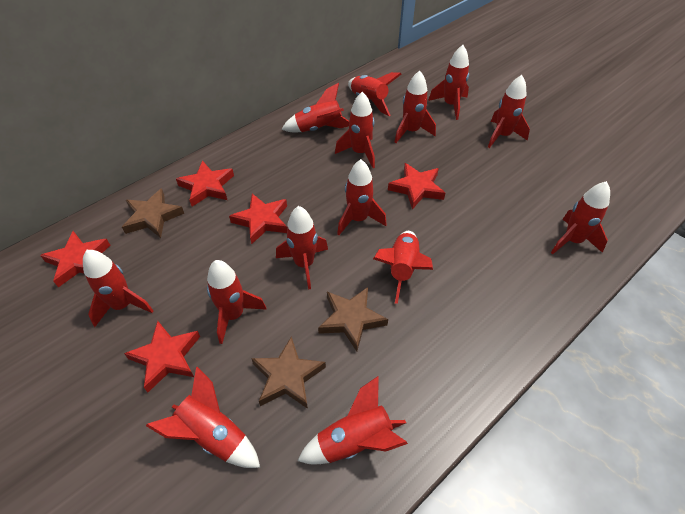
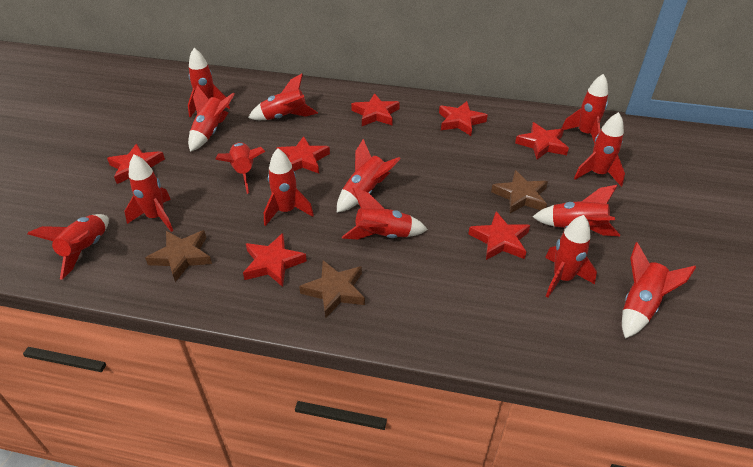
red star: 5 -> 7

